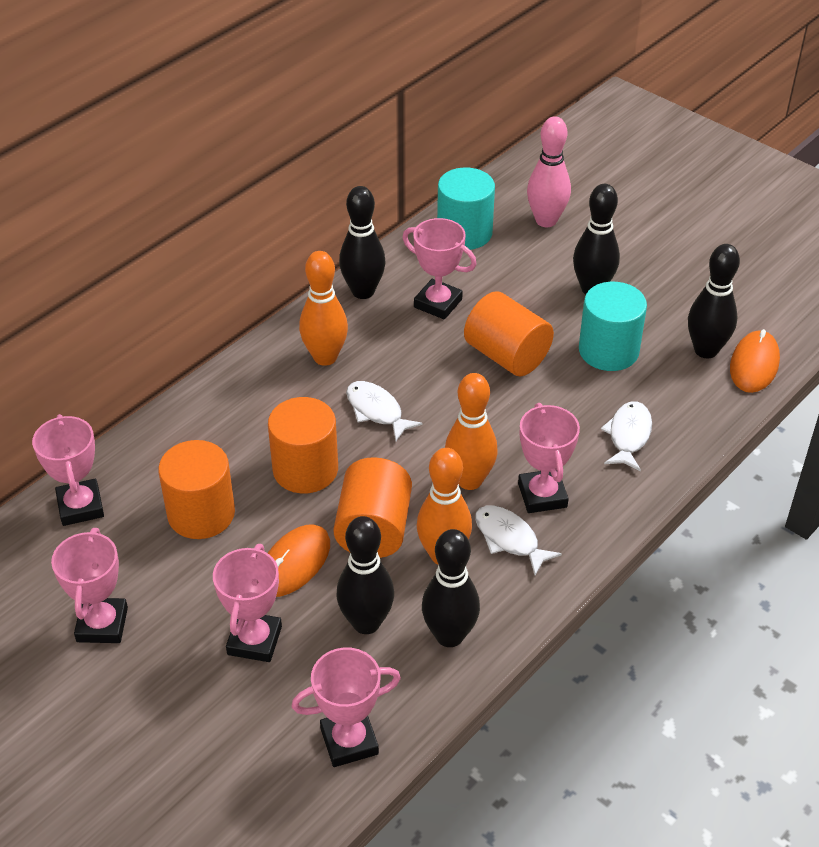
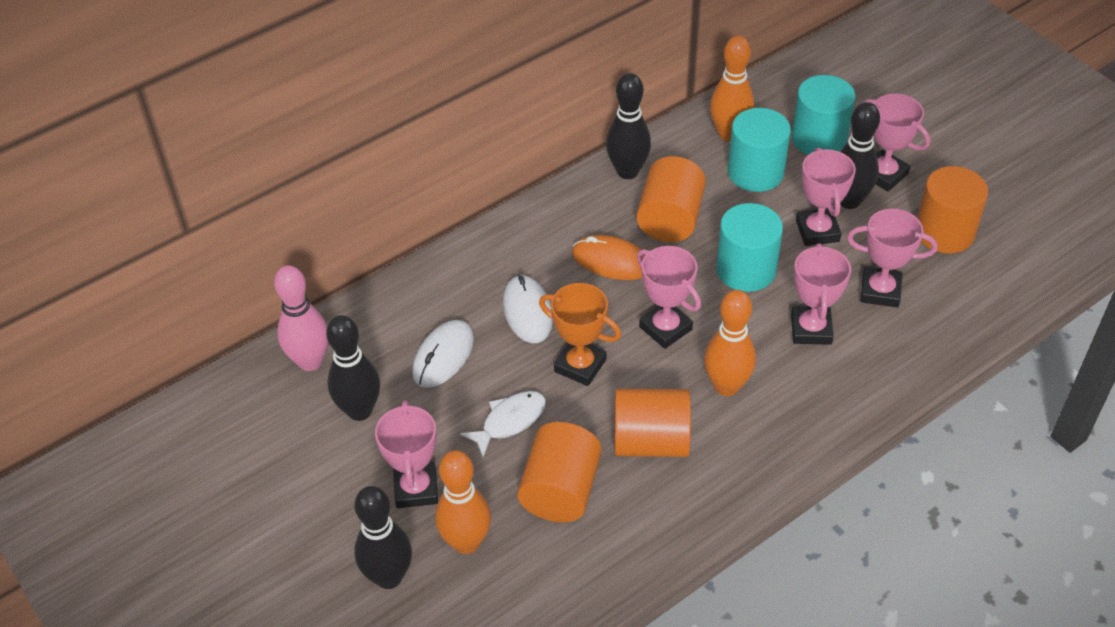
black bowling pin: 5 -> 4
orange mouse: 2 -> 1
orange trophy: 0 -> 1
turquoise cylinder: 2 -> 3
white fish: 3 -> 1
white mouse: 0 -> 2

